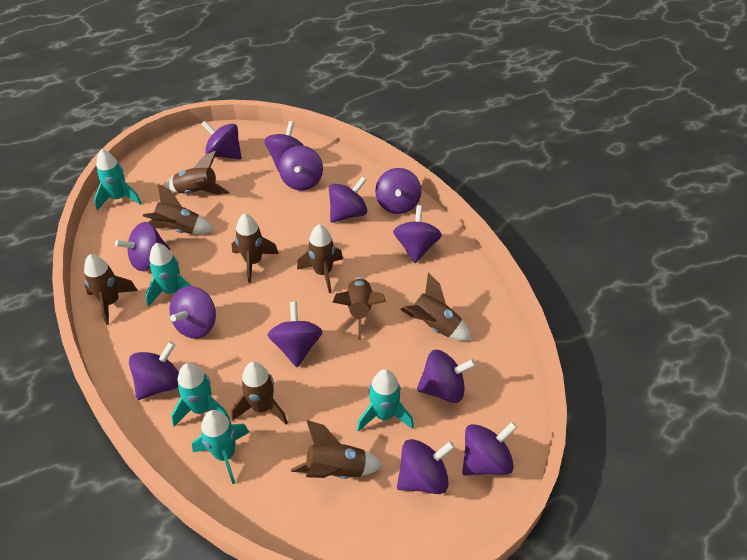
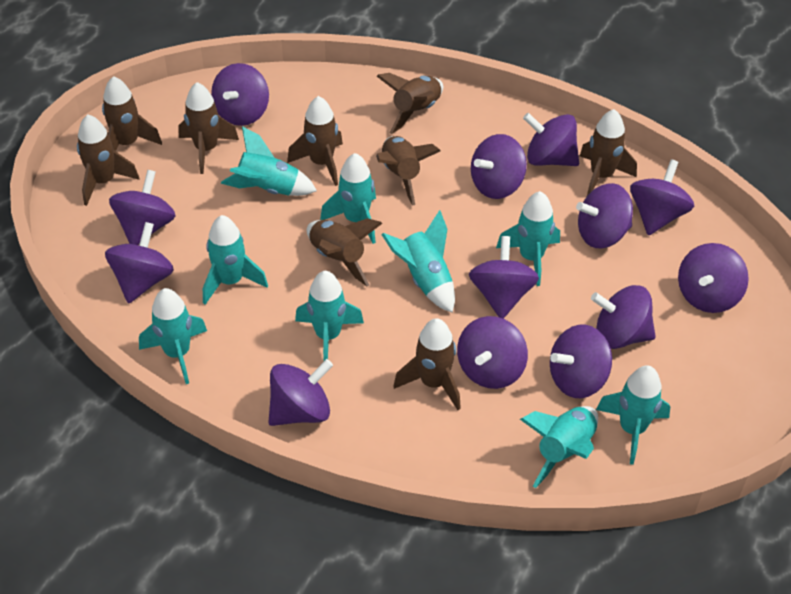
turquoise rocket: 5 -> 9

